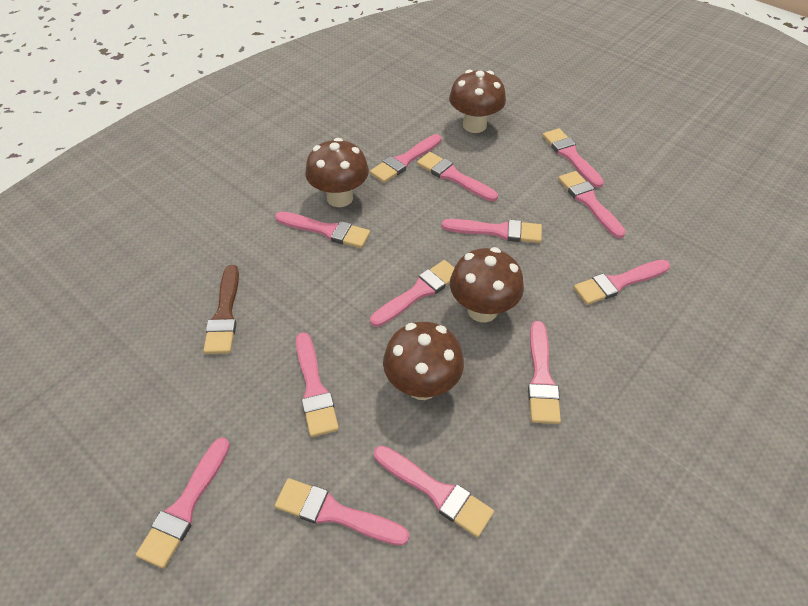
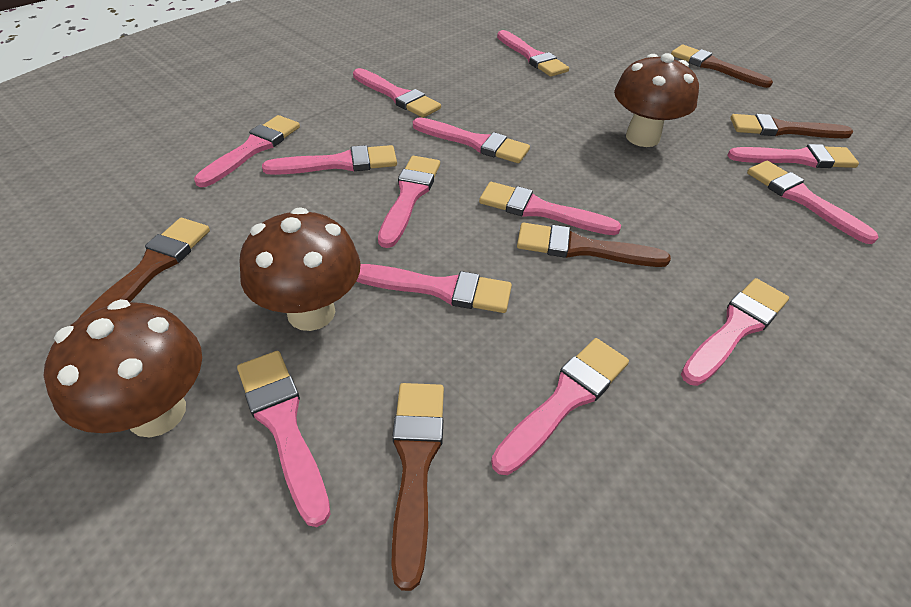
brown brush: 1 -> 5
brown mushroom: 4 -> 3

